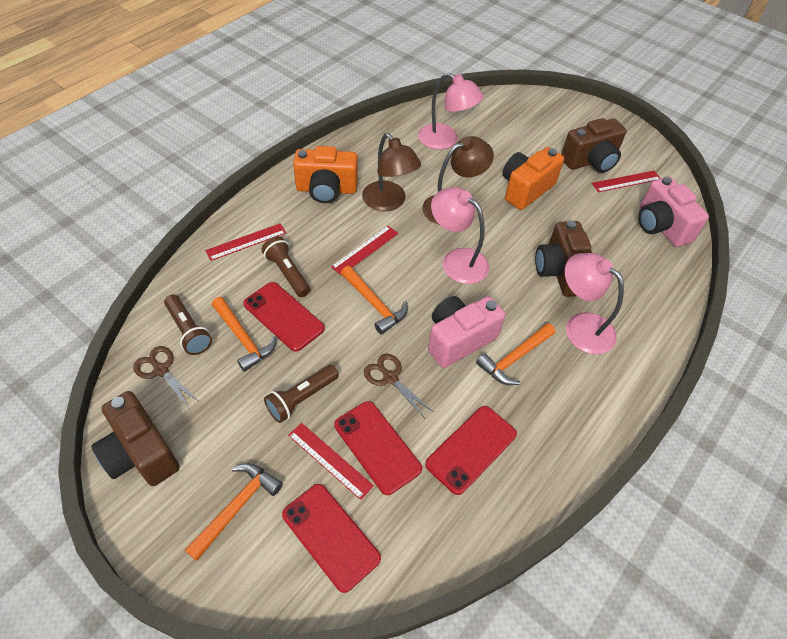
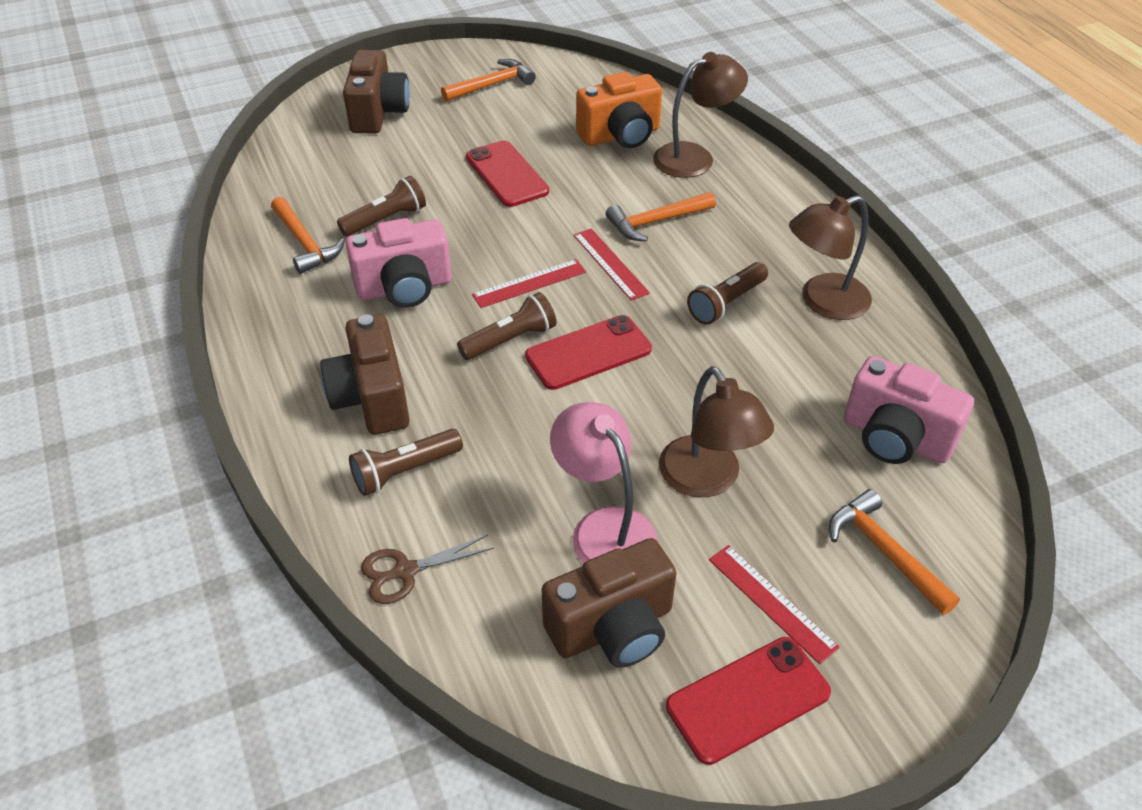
brown flashlight: 3 -> 4
brown lamp: 2 -> 3
brown scissors: 2 -> 1
orange camera: 2 -> 1
pink lamp: 3 -> 1
red phone: 4 -> 3
red ruler: 4 -> 3

